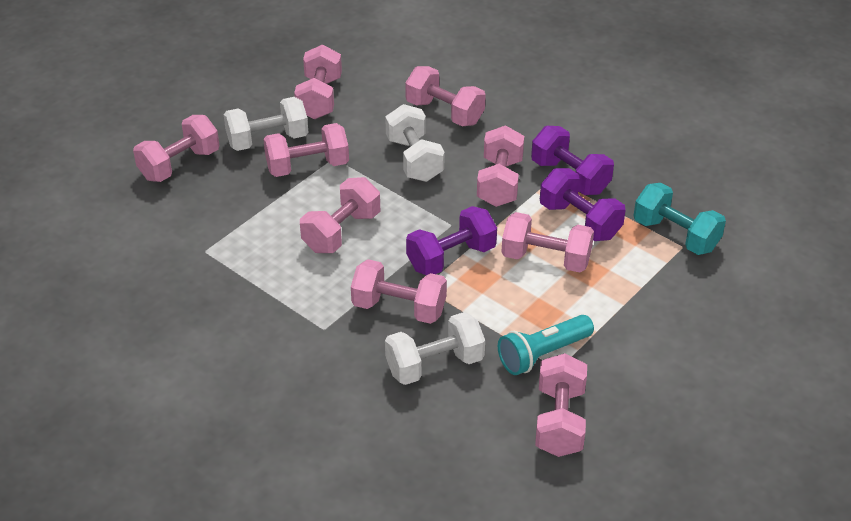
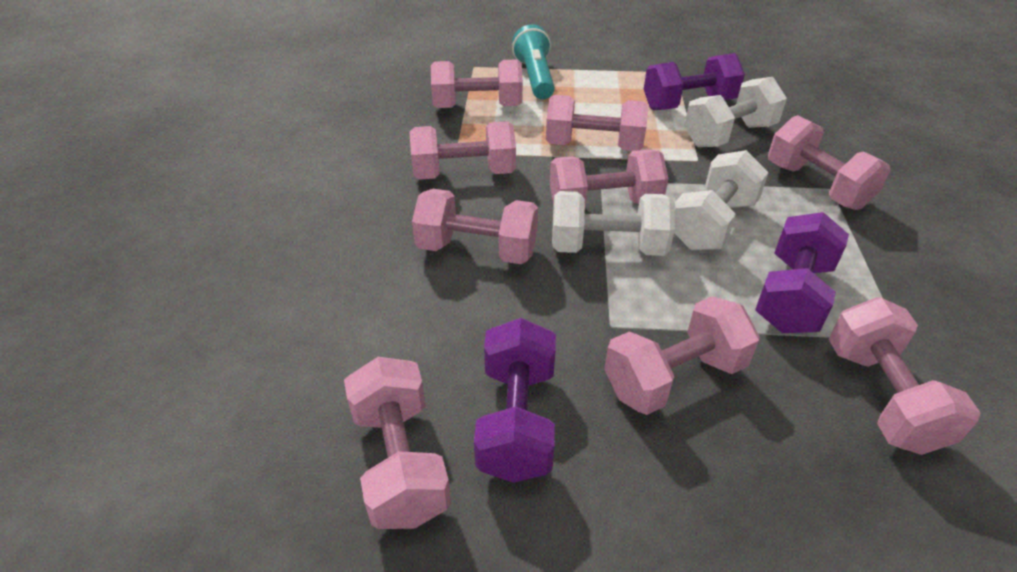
turquoise dumbbell: 1 -> 0

